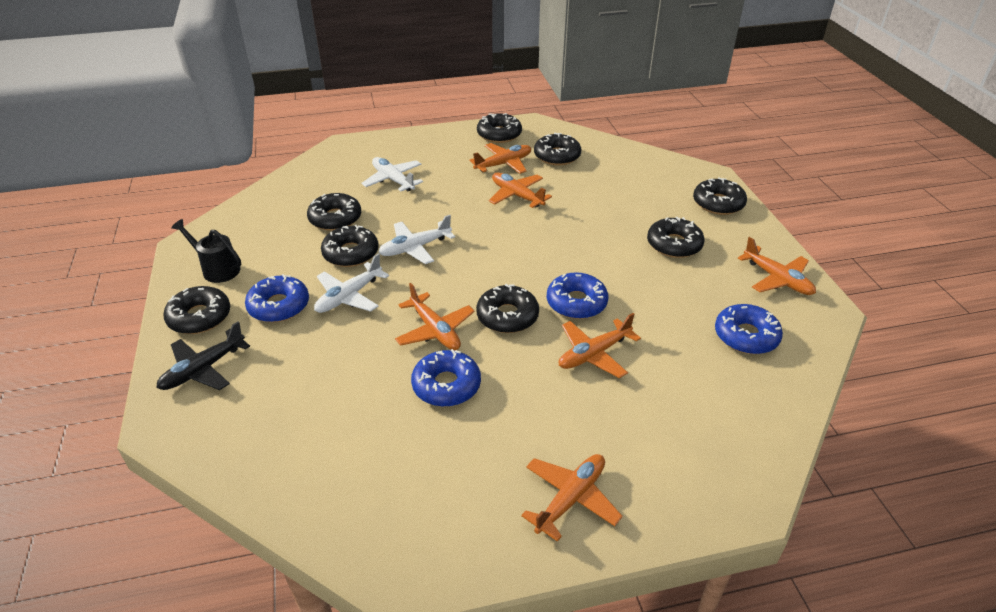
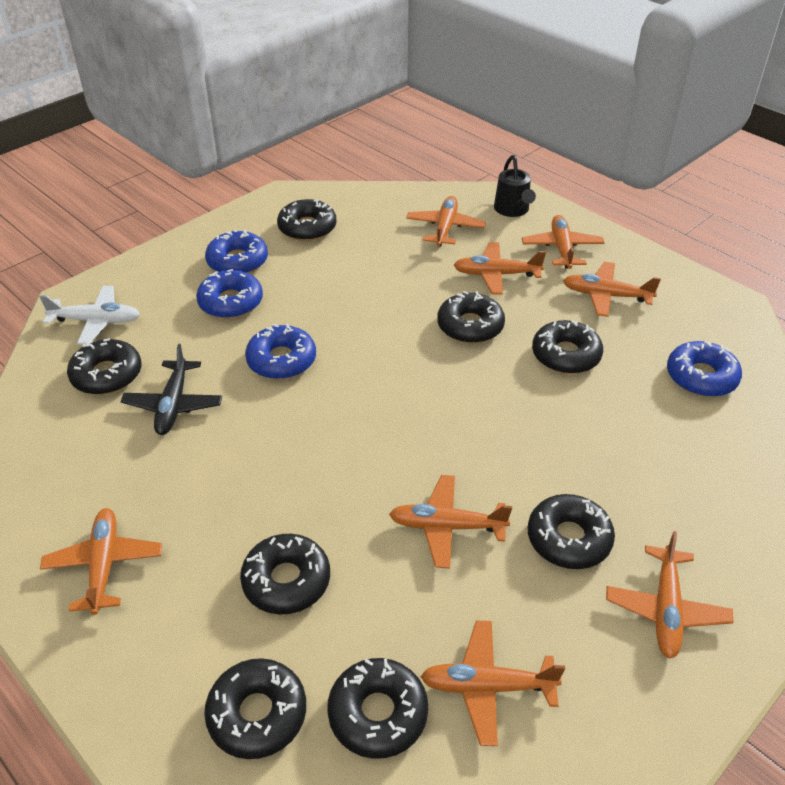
orange plane: 6 -> 8
white plane: 3 -> 1

